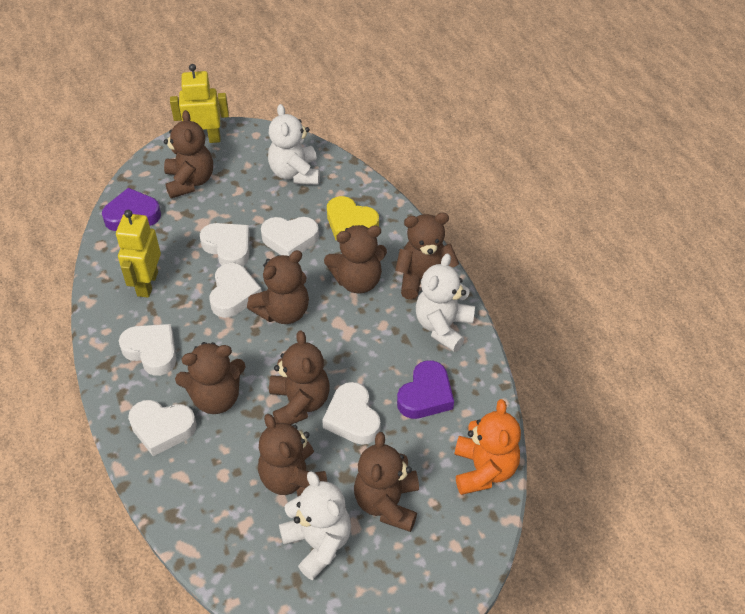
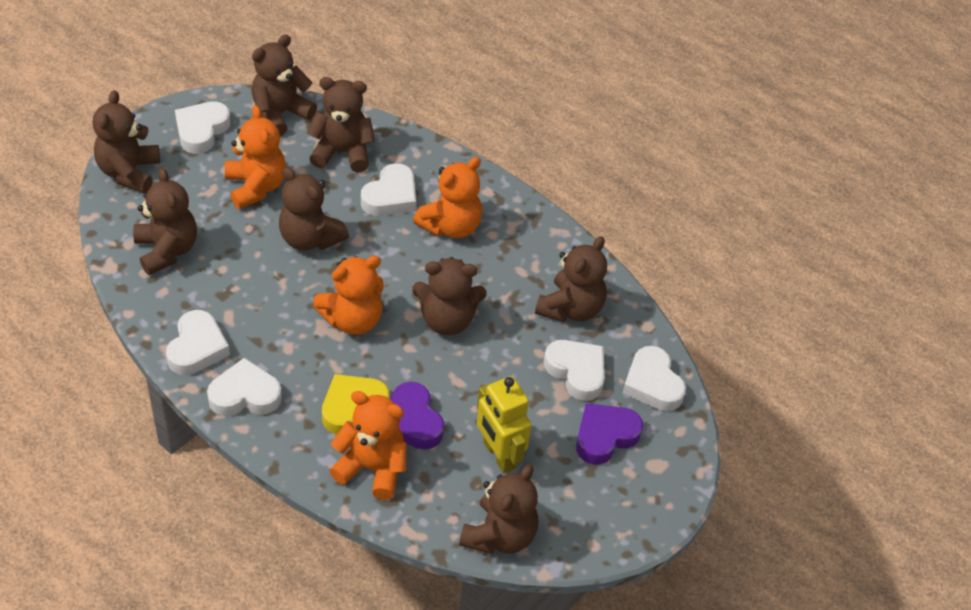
orange teddy bear: 1 -> 4
white teddy bear: 3 -> 0
yellow robot: 2 -> 1

